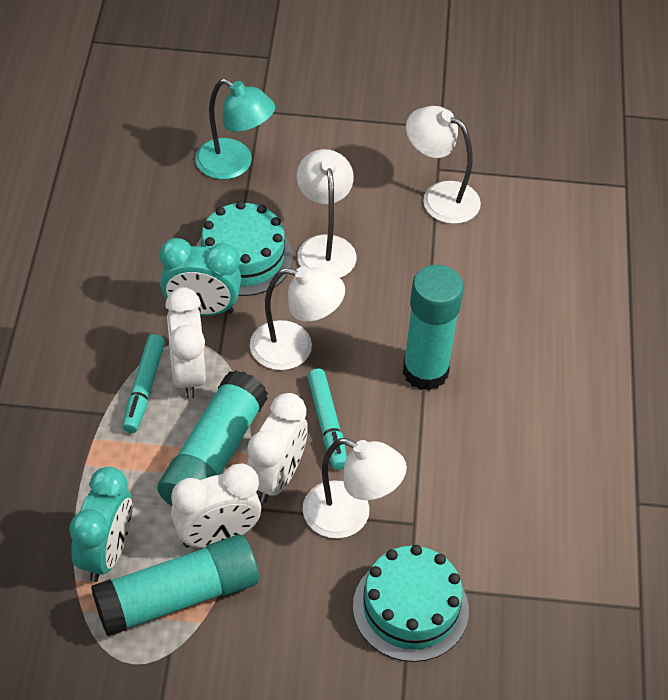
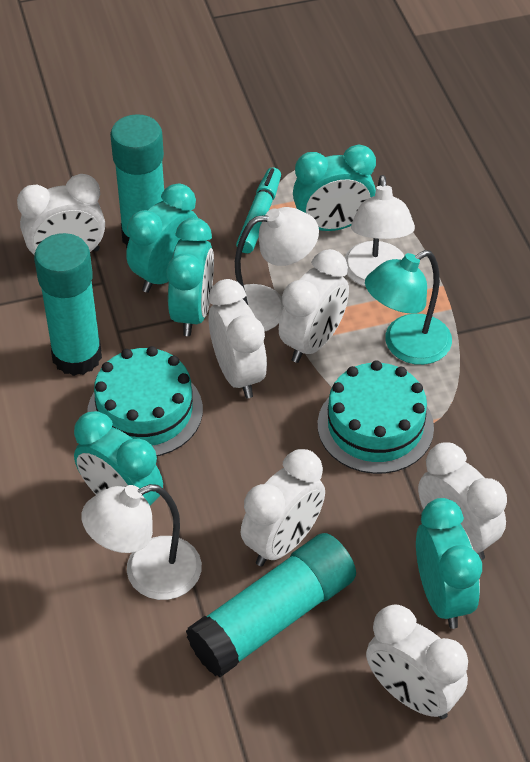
turquoise clock: 2 -> 5
turquoise marker: 2 -> 1
white clock: 3 -> 6
white lamp: 4 -> 3

